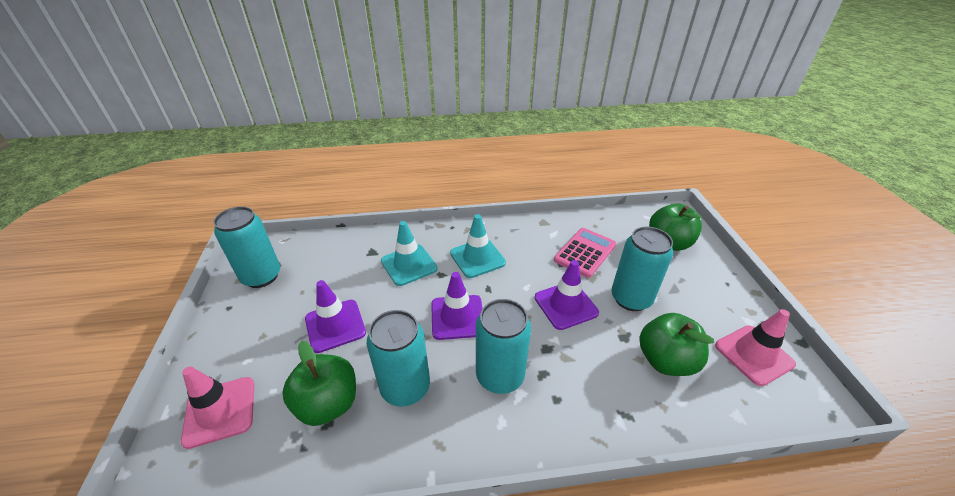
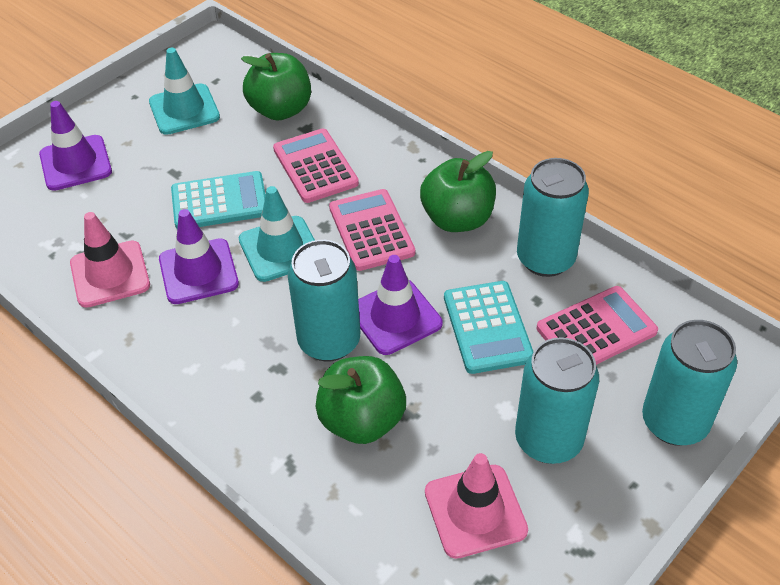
pink calculator: 1 -> 3
turquoise calculator: 0 -> 2

